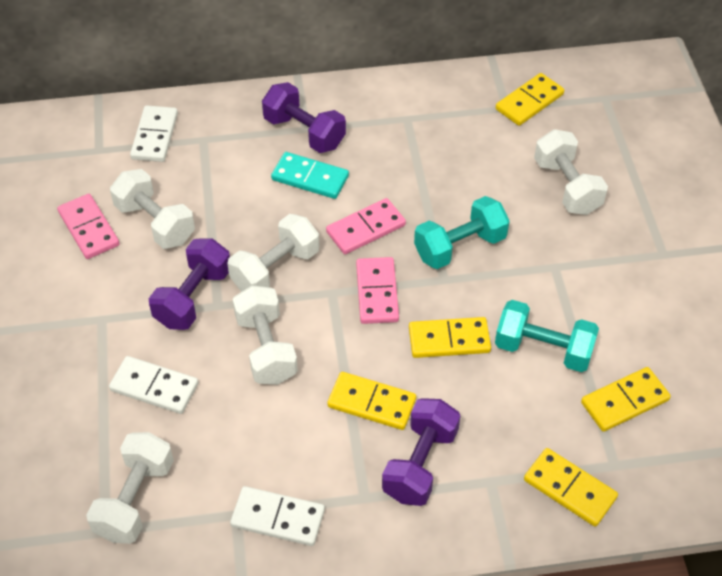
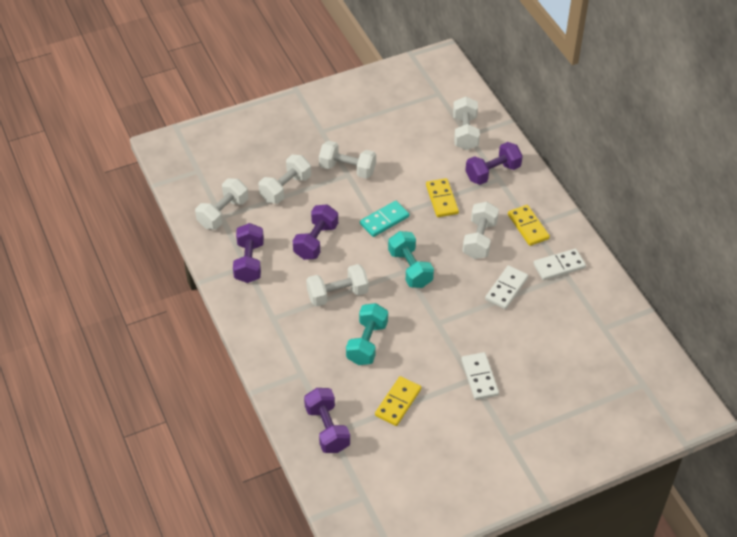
pink domino: 3 -> 0
purple dumbbell: 3 -> 4
white dumbbell: 5 -> 6
yellow domino: 5 -> 3

